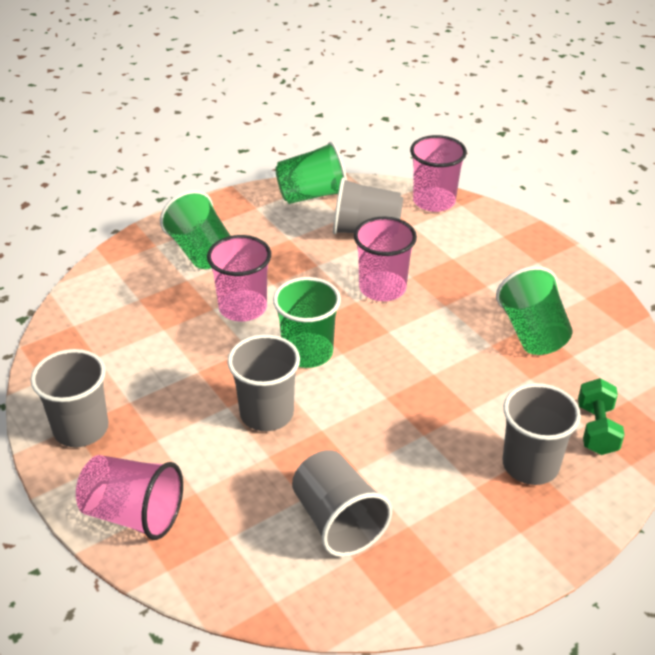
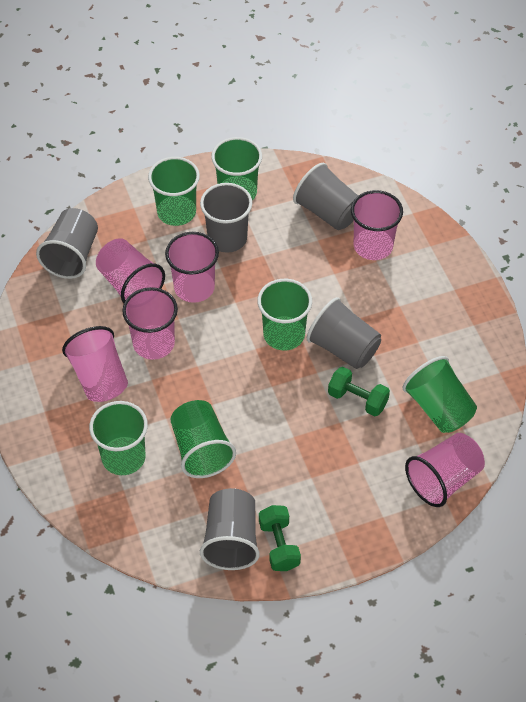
green cup: 4 -> 6
green dumbbell: 1 -> 2
pink cup: 4 -> 6

